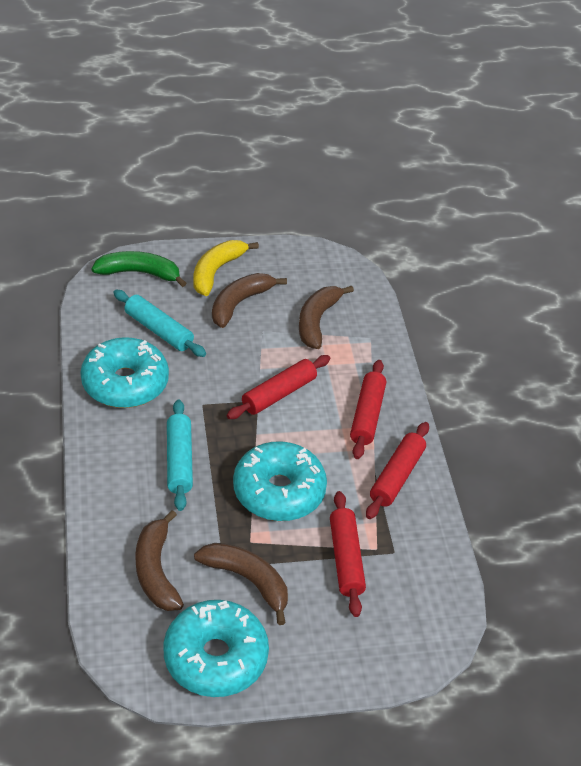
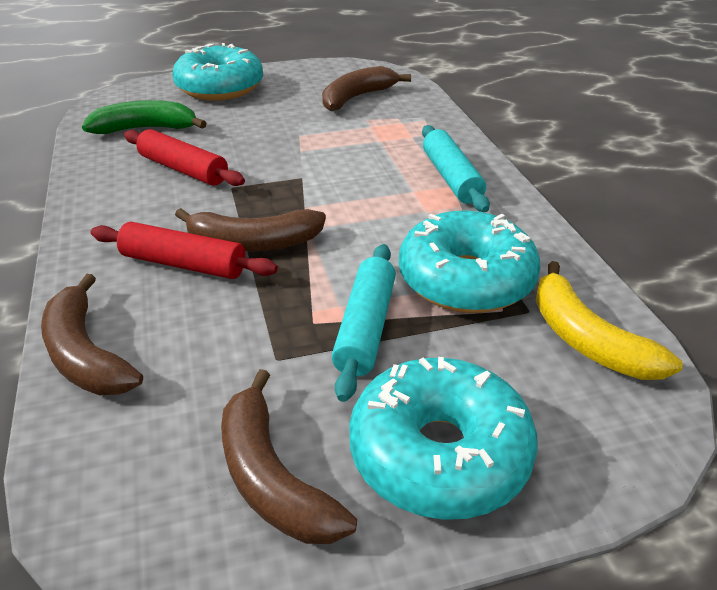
red rolling pin: 4 -> 2

